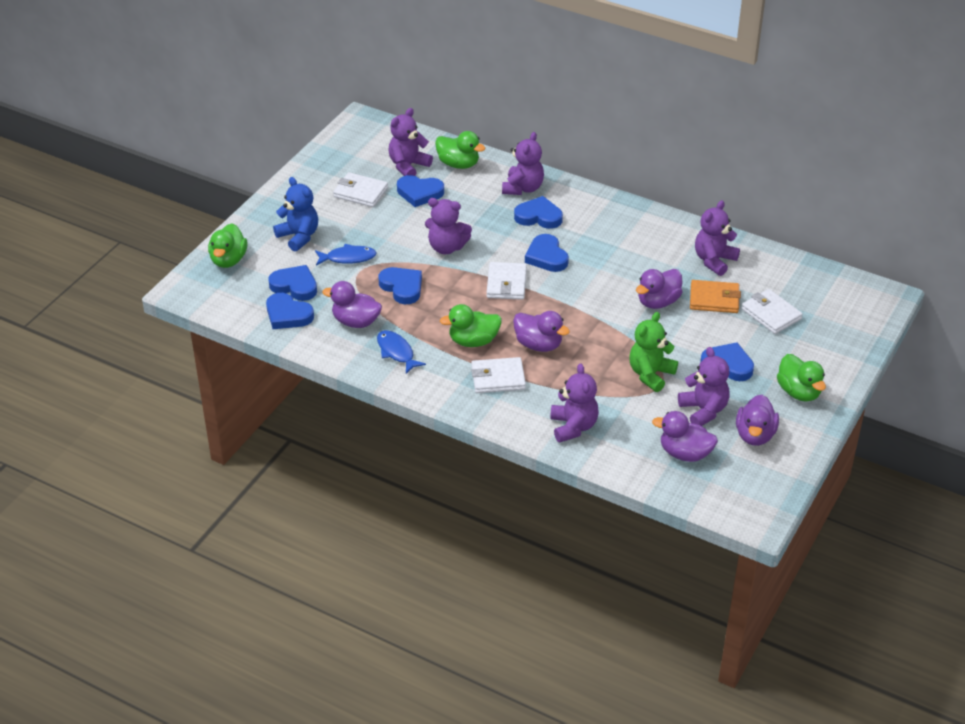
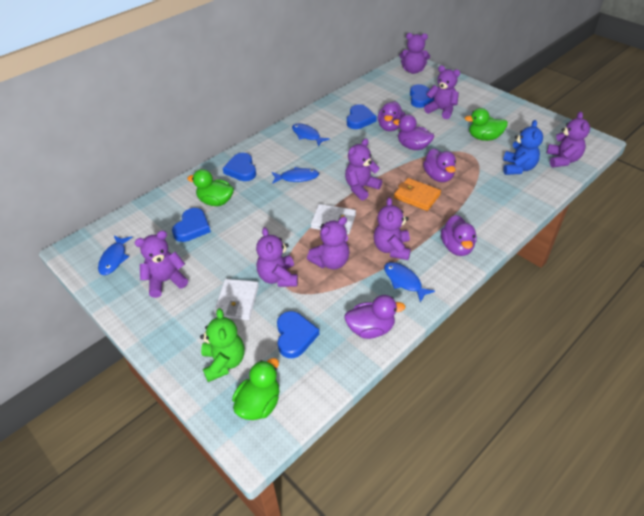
blue fish: 2 -> 4
blue heart: 7 -> 5
green duck: 4 -> 3
purple teddy bear: 6 -> 8
white wallet: 4 -> 2

